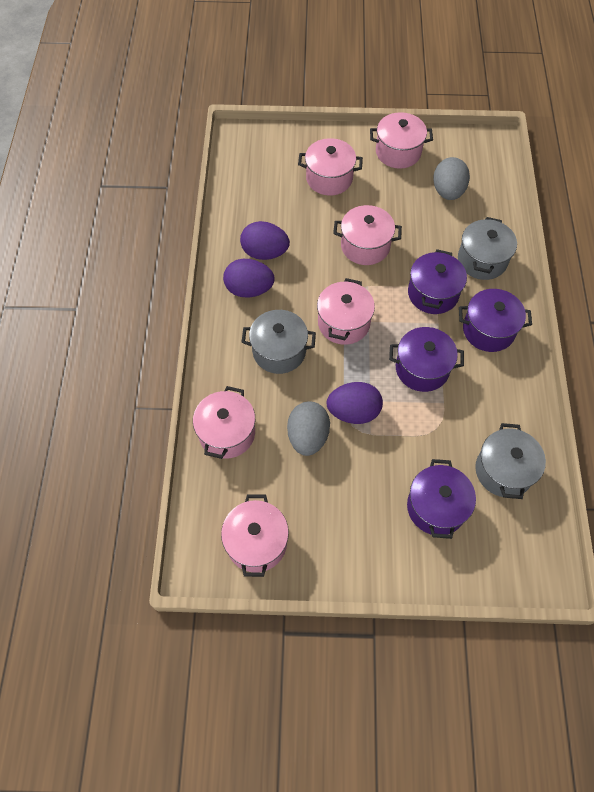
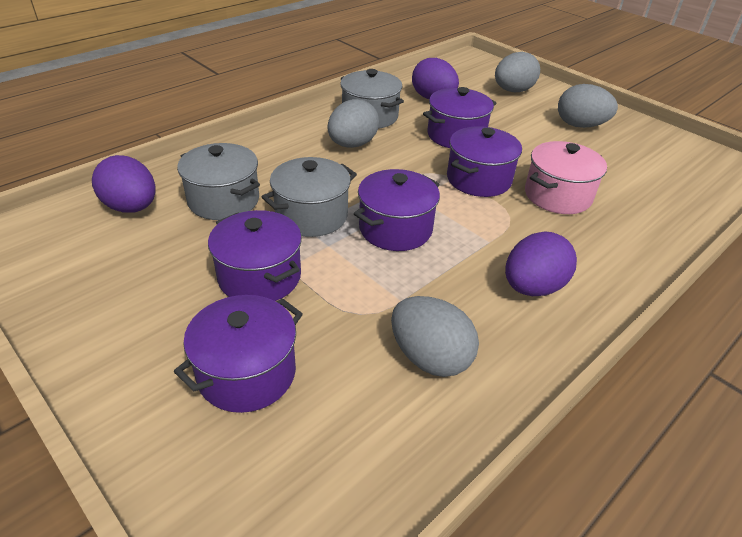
grey egg: 2 -> 4
pink pot: 6 -> 1
purple pot: 4 -> 5

